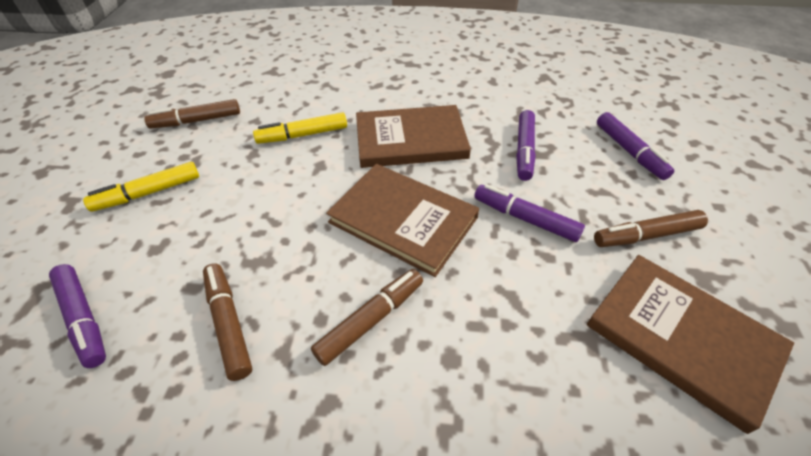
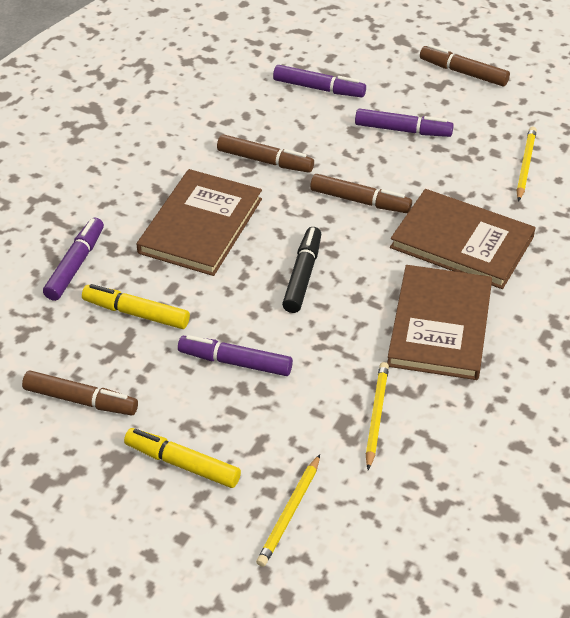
black marker: 0 -> 1
yellow pencil: 0 -> 3

